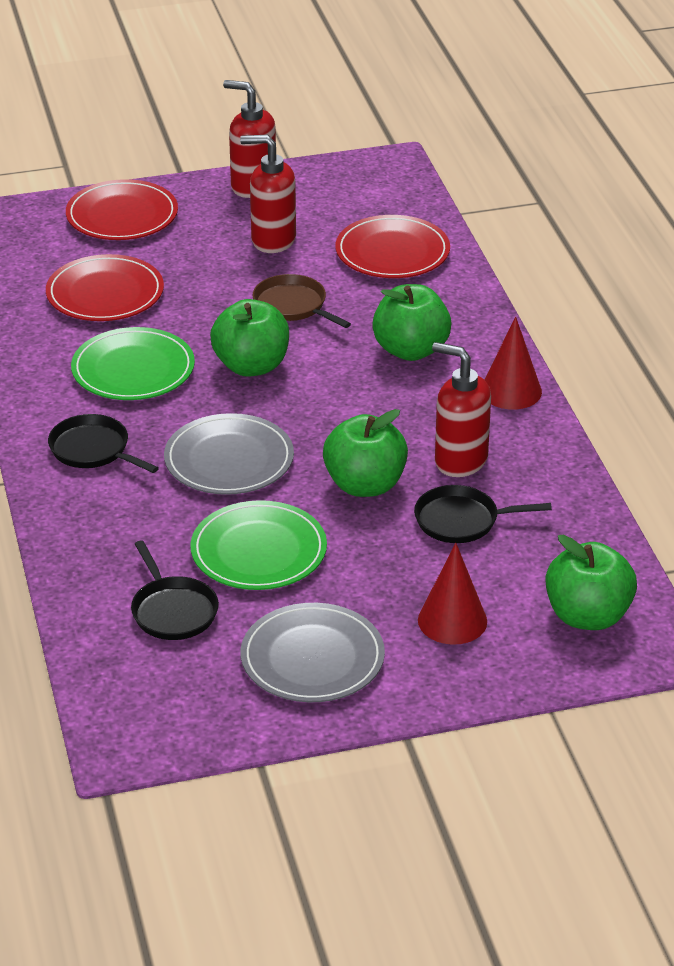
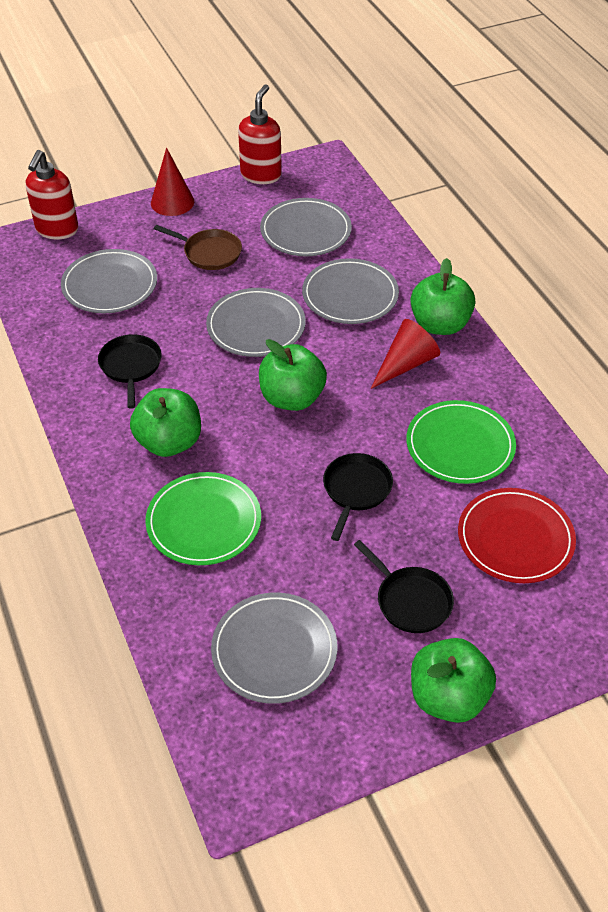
grey plate: 2 -> 5
red plate: 3 -> 1
red soap dispenser: 3 -> 2

